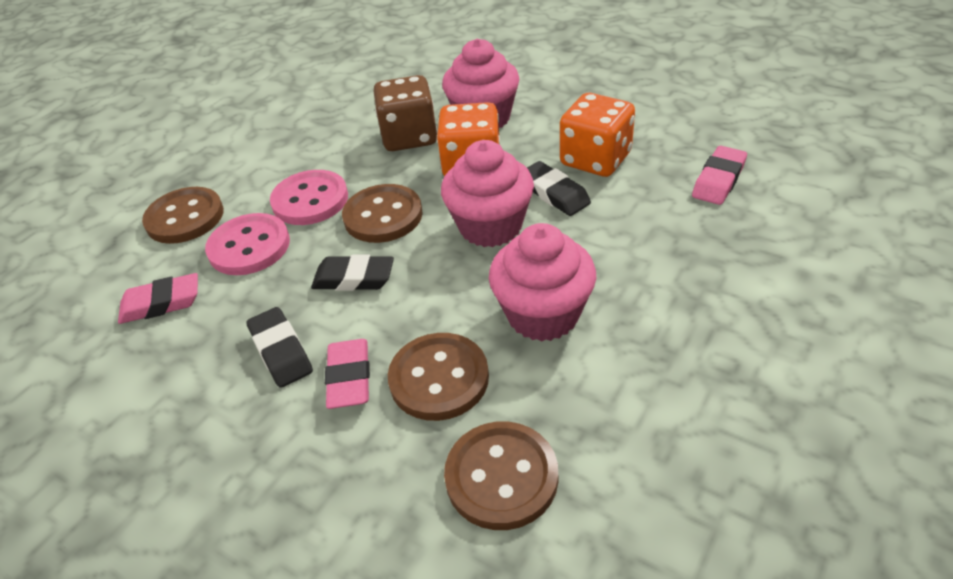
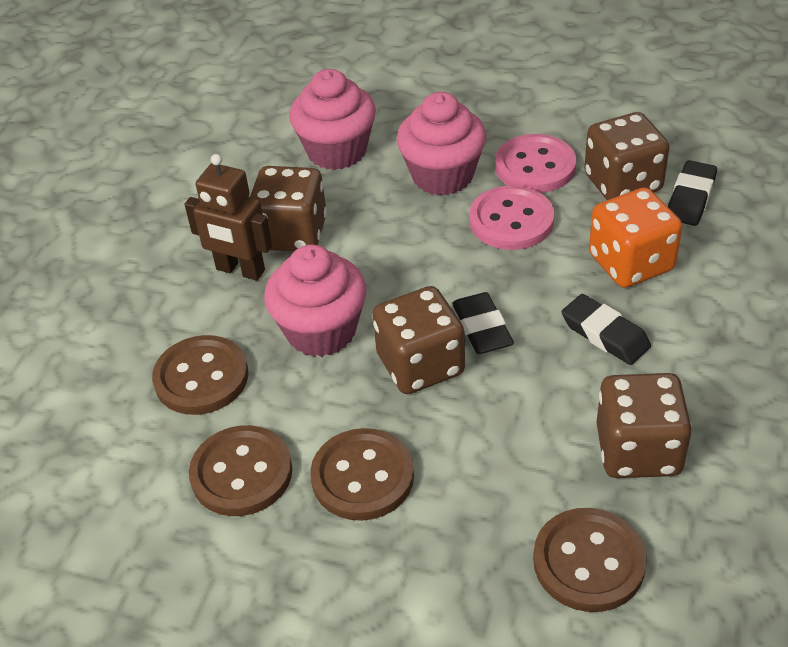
brown dice: 1 -> 4
brown robot: 0 -> 1
orange dice: 2 -> 1
pink eraser: 3 -> 0

